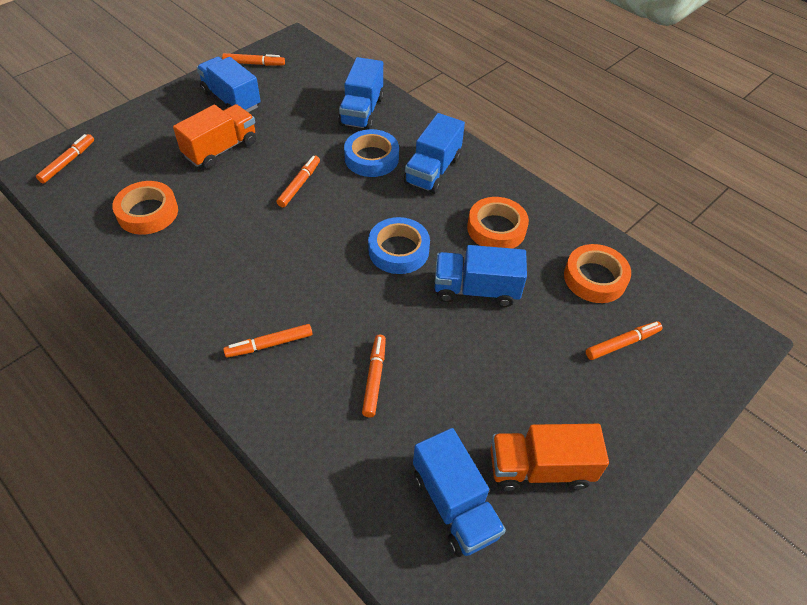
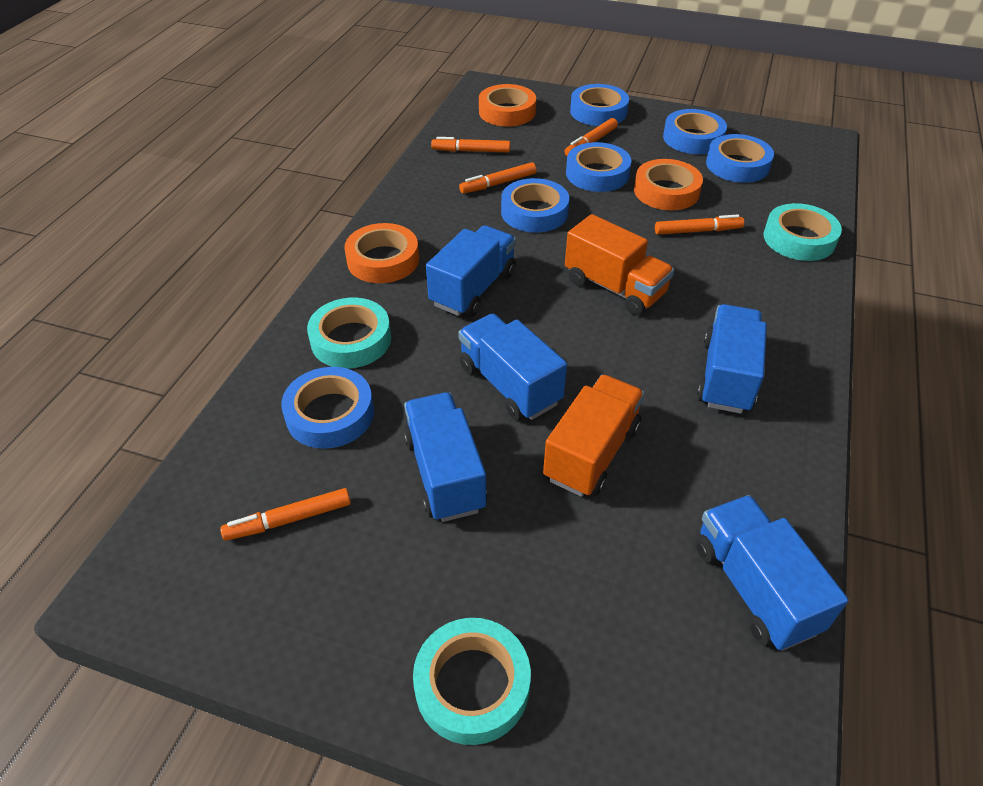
blue tape: 2 -> 6
orange marker: 6 -> 5
turquoise tape: 0 -> 3

